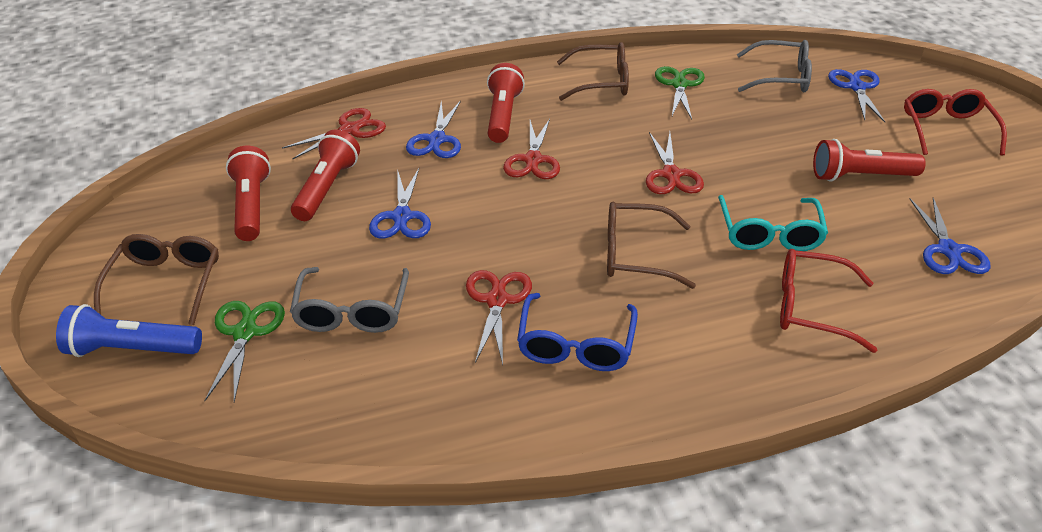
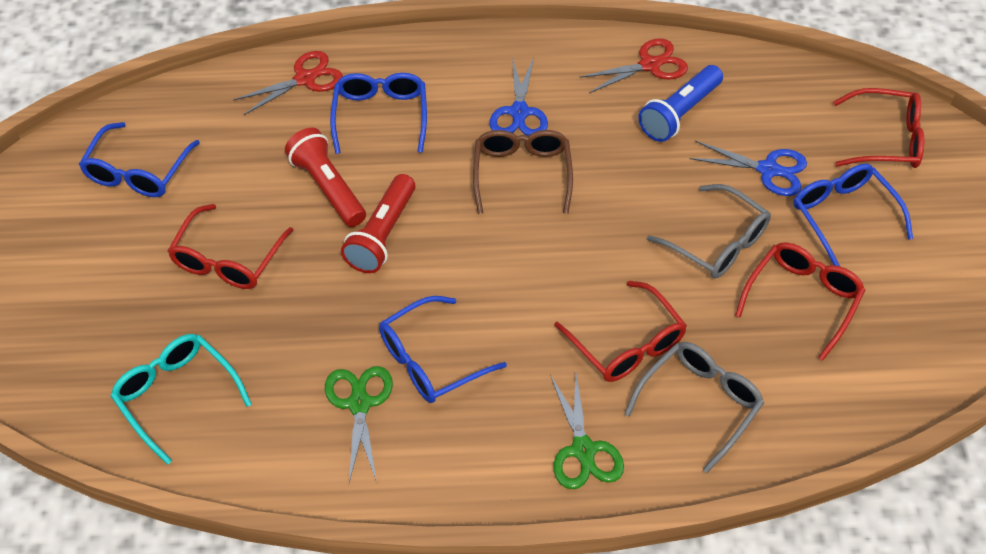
blue glasses: 1 -> 4
blue scissors: 4 -> 2
brown glasses: 3 -> 1
red flashlight: 4 -> 2
red glasses: 2 -> 4
red scissors: 4 -> 2

